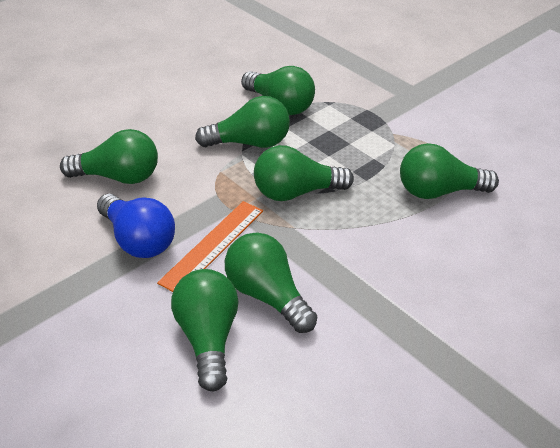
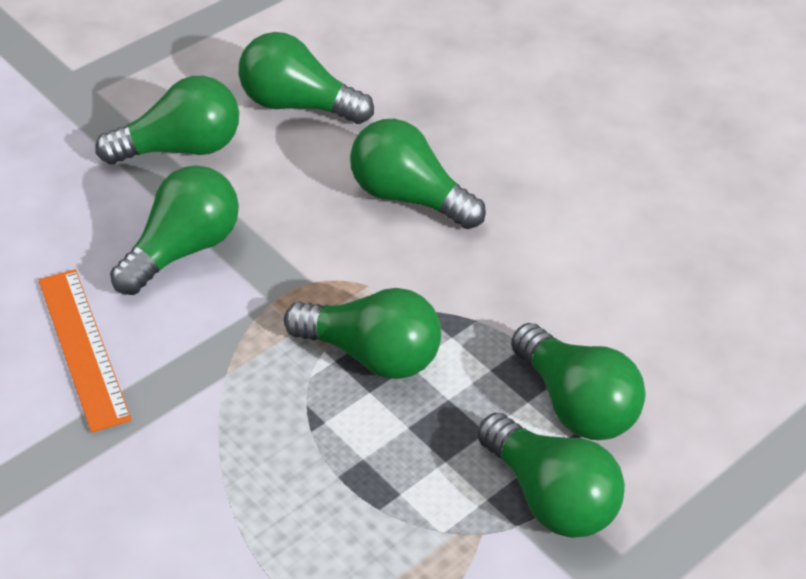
blue light bulb: 1 -> 0

